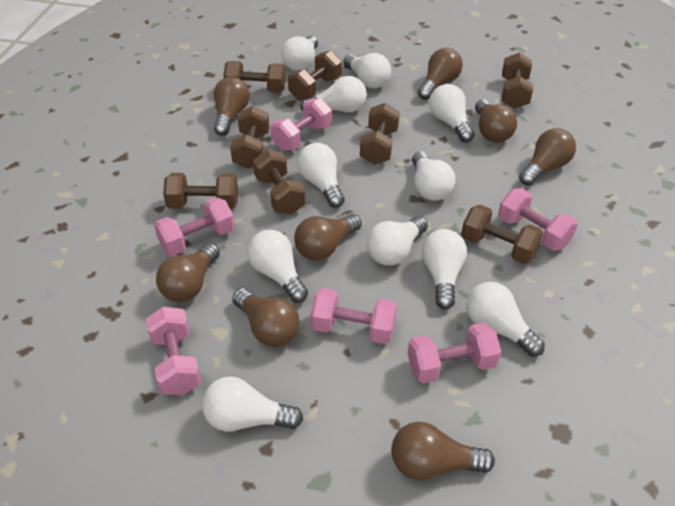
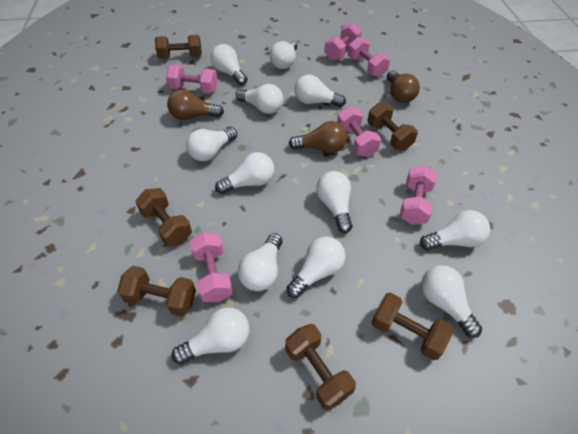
brown dumbbell: 8 -> 6
brown light bulb: 8 -> 3
white light bulb: 11 -> 12

